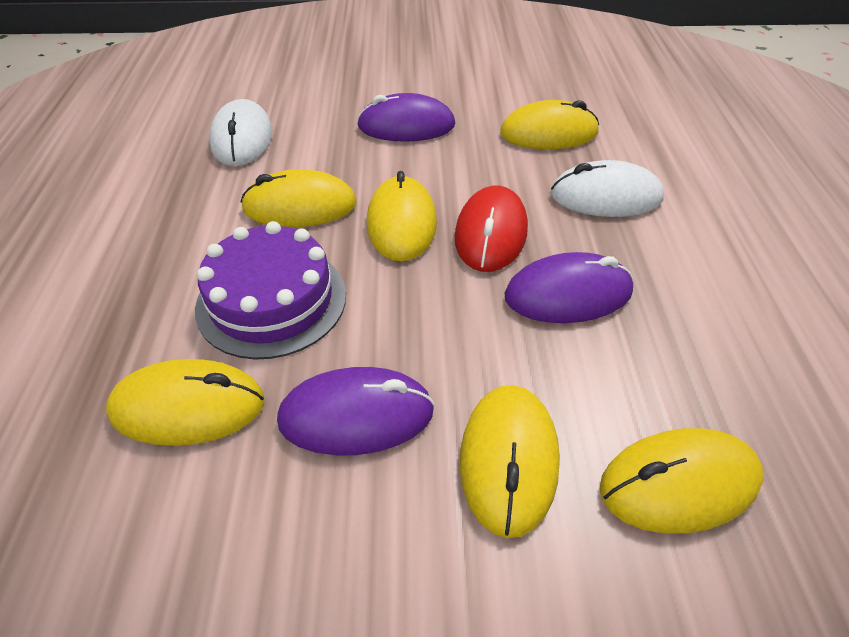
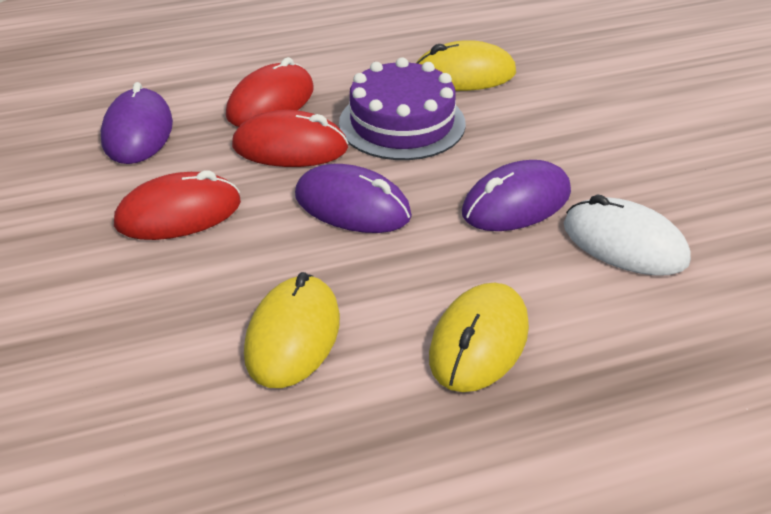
red mouse: 1 -> 3
white mouse: 2 -> 1
yellow mouse: 6 -> 3

